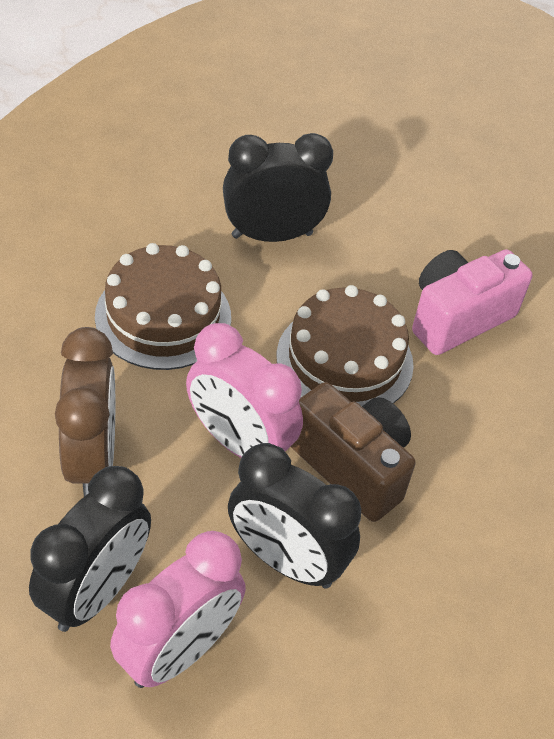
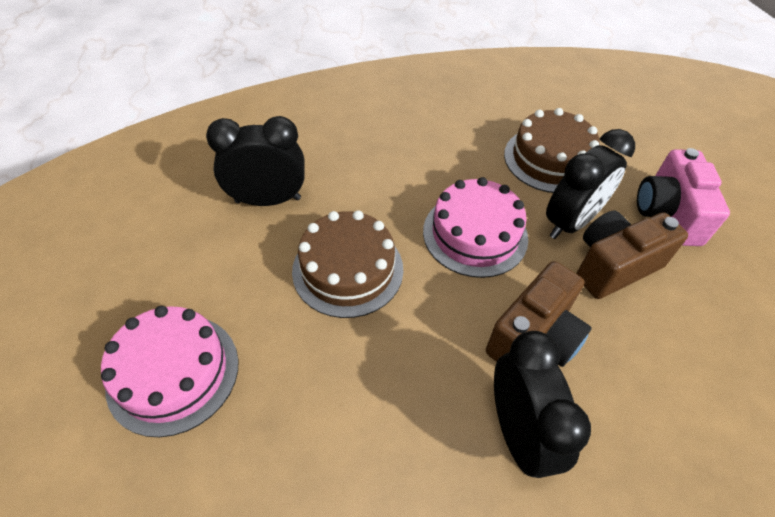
brown camera: 1 -> 2
brown clock: 1 -> 0
pink cake: 0 -> 2
pink clock: 2 -> 0

